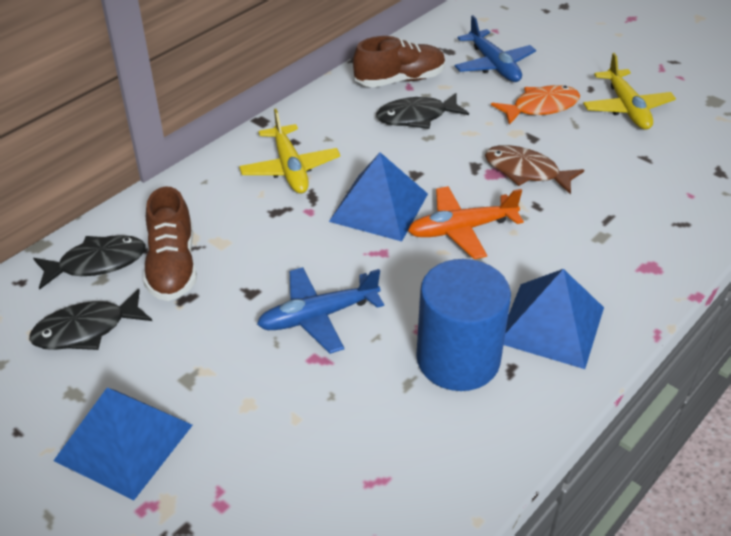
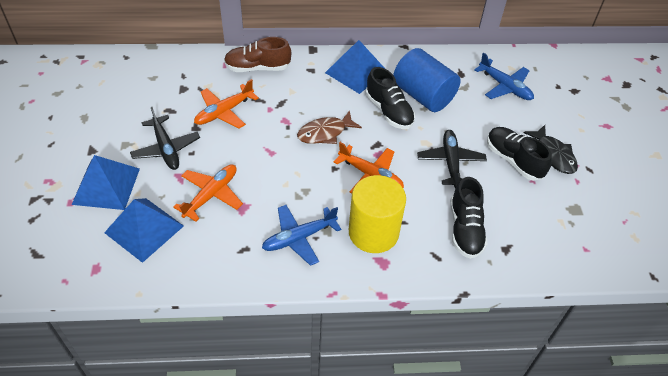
black fish: 3 -> 1
black plane: 0 -> 2
black shoe: 0 -> 3
brown shoe: 2 -> 1
orange fish: 1 -> 0
orange plane: 1 -> 3
yellow cylinder: 0 -> 1
yellow plane: 2 -> 0

